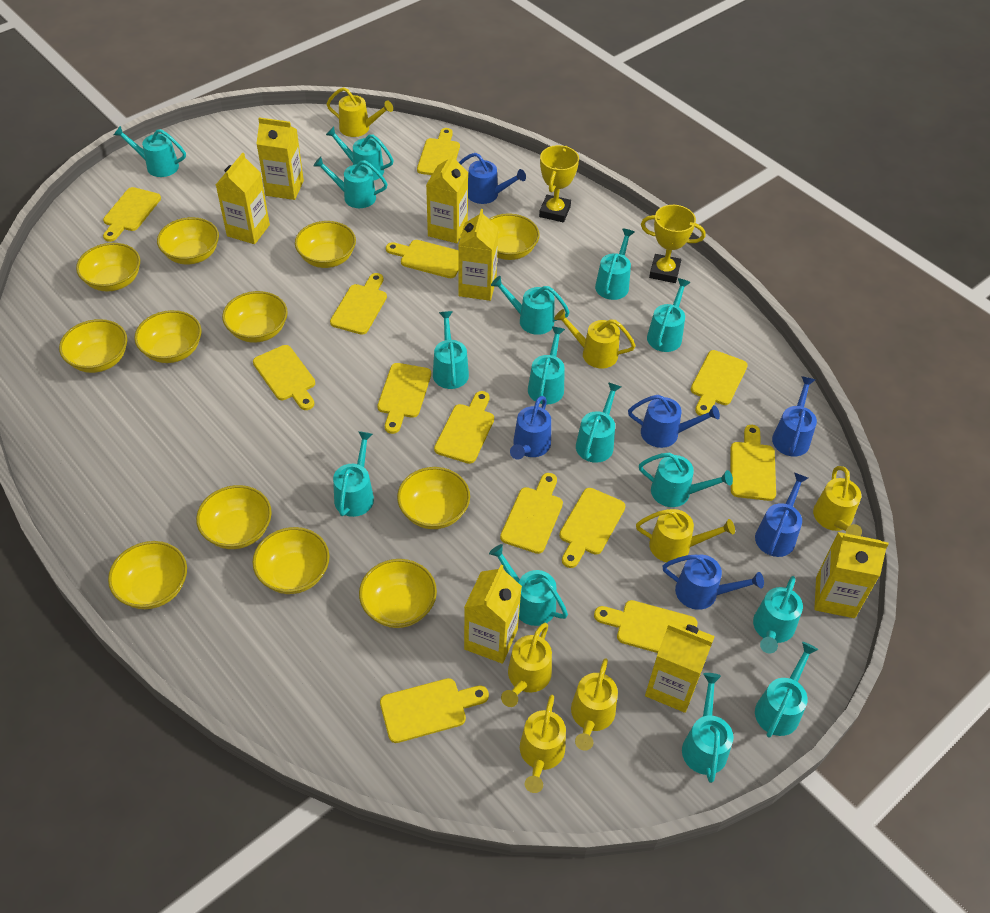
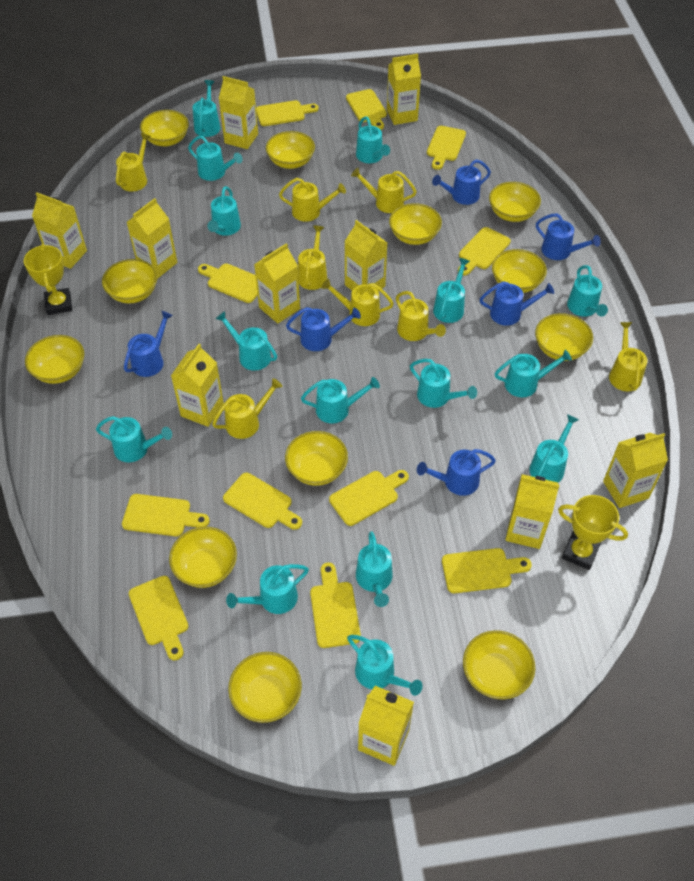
yellow carton: 7 -> 10
yellow cutting board: 13 -> 11
yellow watering can: 7 -> 8

